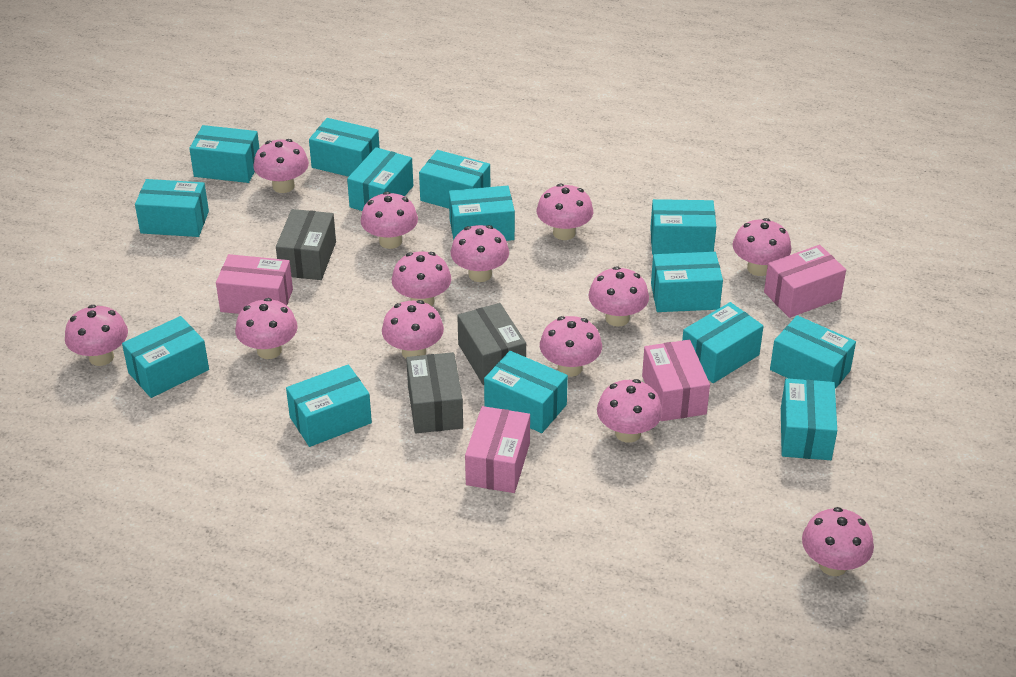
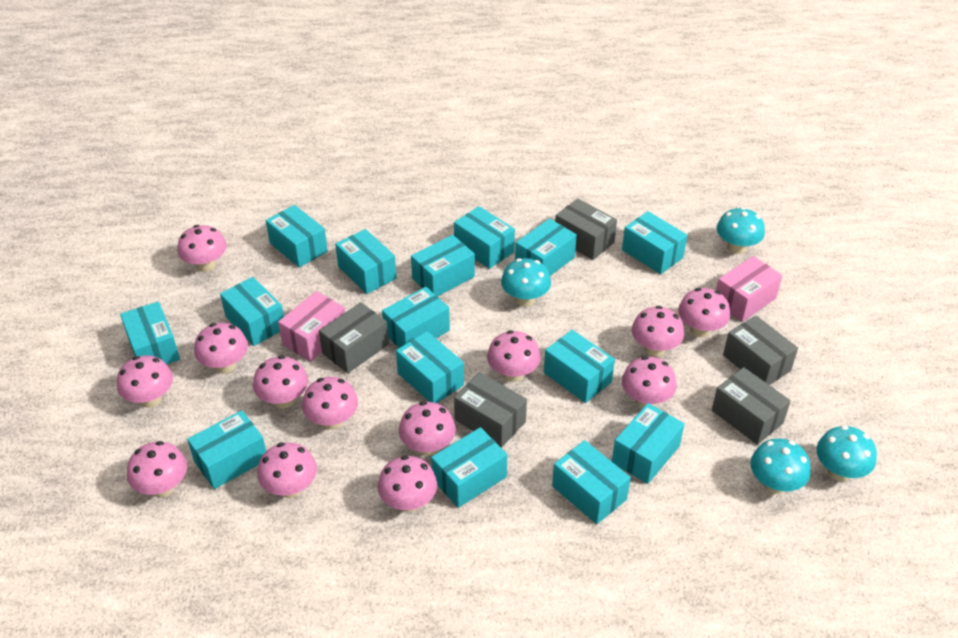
grey box: 3 -> 5
pink box: 4 -> 2
turquoise box: 14 -> 15
turquoise mushroom: 0 -> 4

